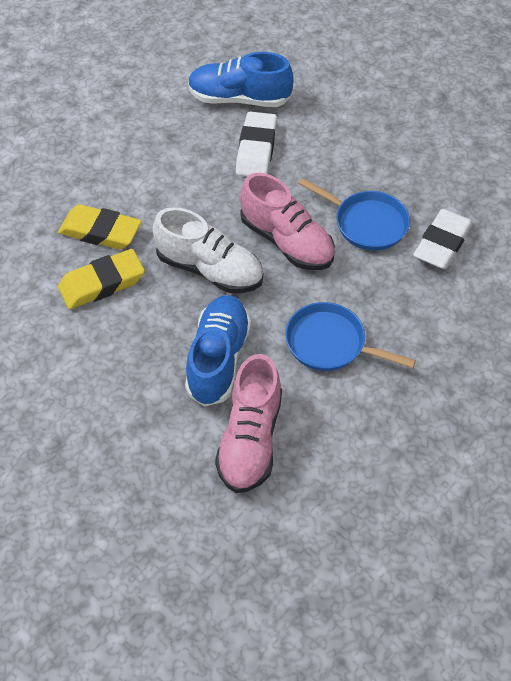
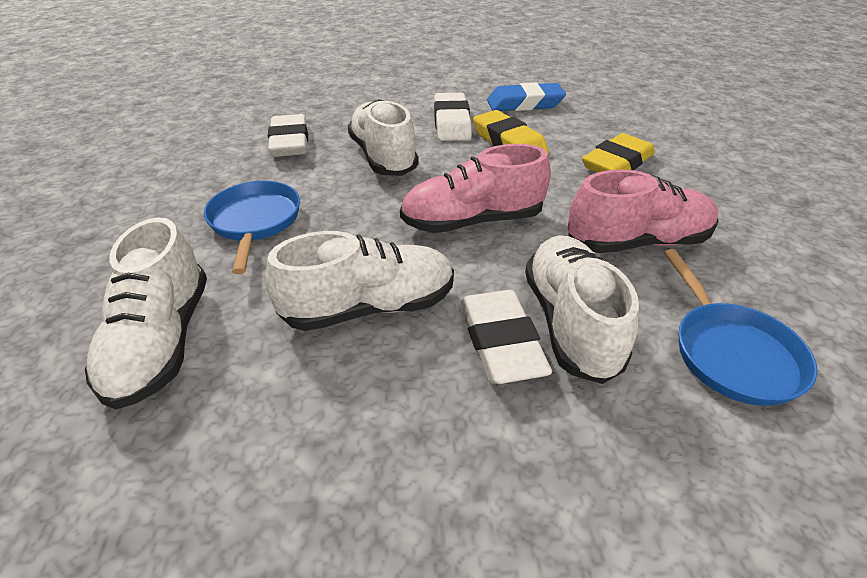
blue eraser: 0 -> 1
blue shoe: 2 -> 0
white eraser: 2 -> 3
white shoe: 1 -> 4

